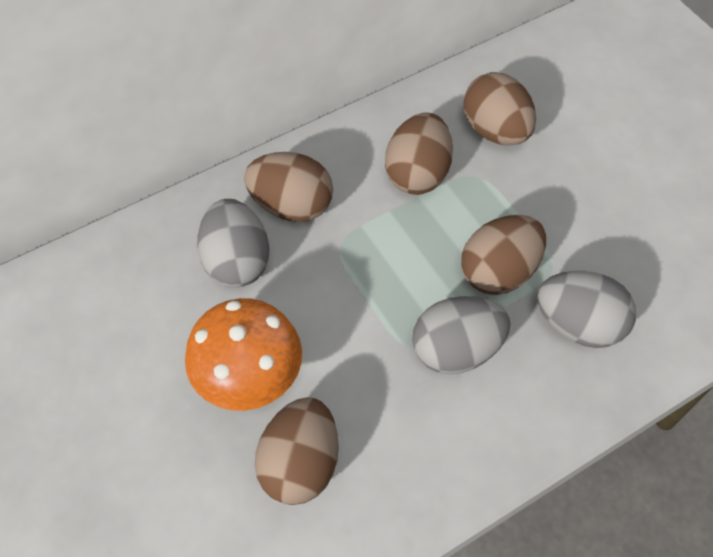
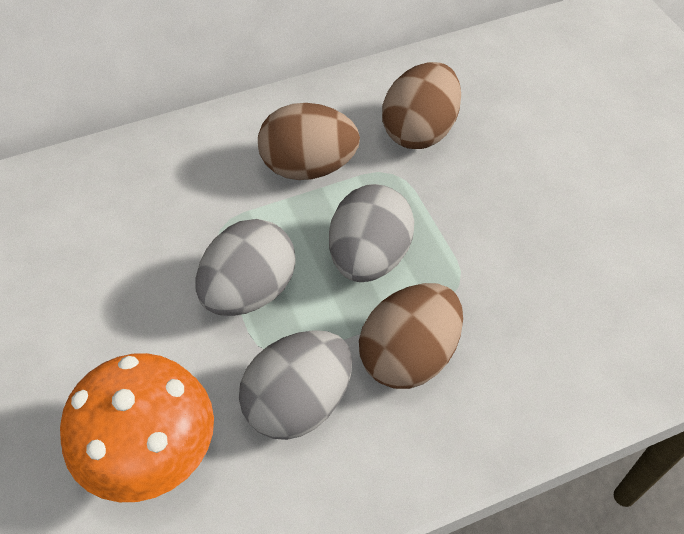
brown egg: 5 -> 3

